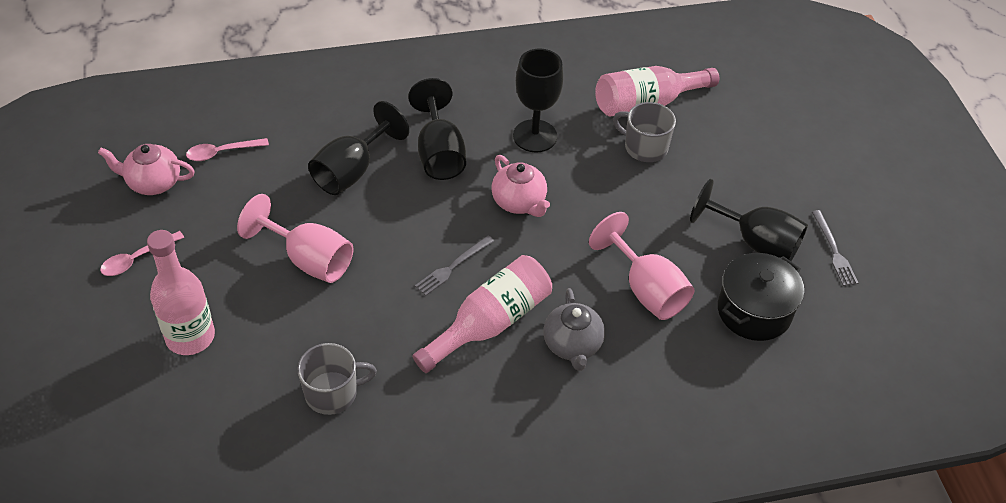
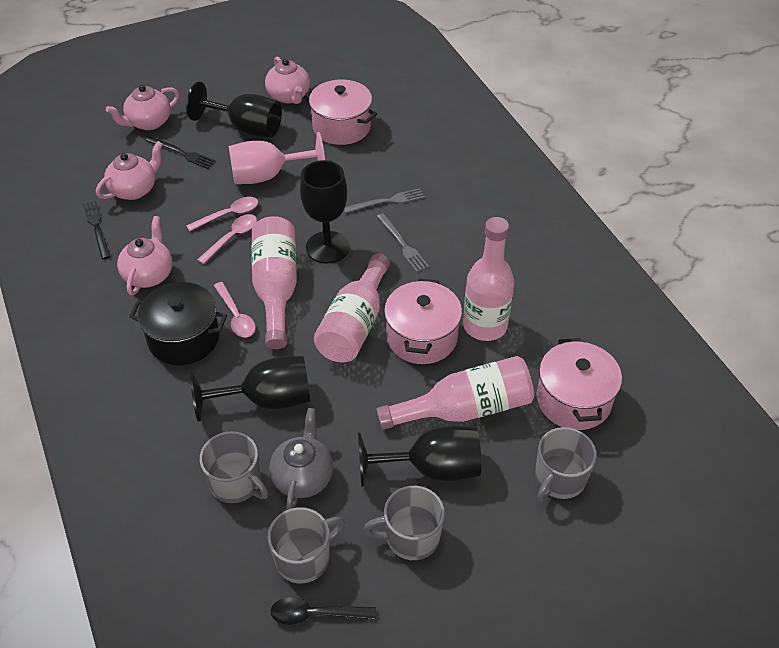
black fork: 0 -> 2
black spoon: 0 -> 1
grey mug: 2 -> 4
pink bottle: 3 -> 4
pink goblet: 2 -> 1
pink pot: 0 -> 3
pink spoon: 2 -> 3
pink teapot: 2 -> 4

